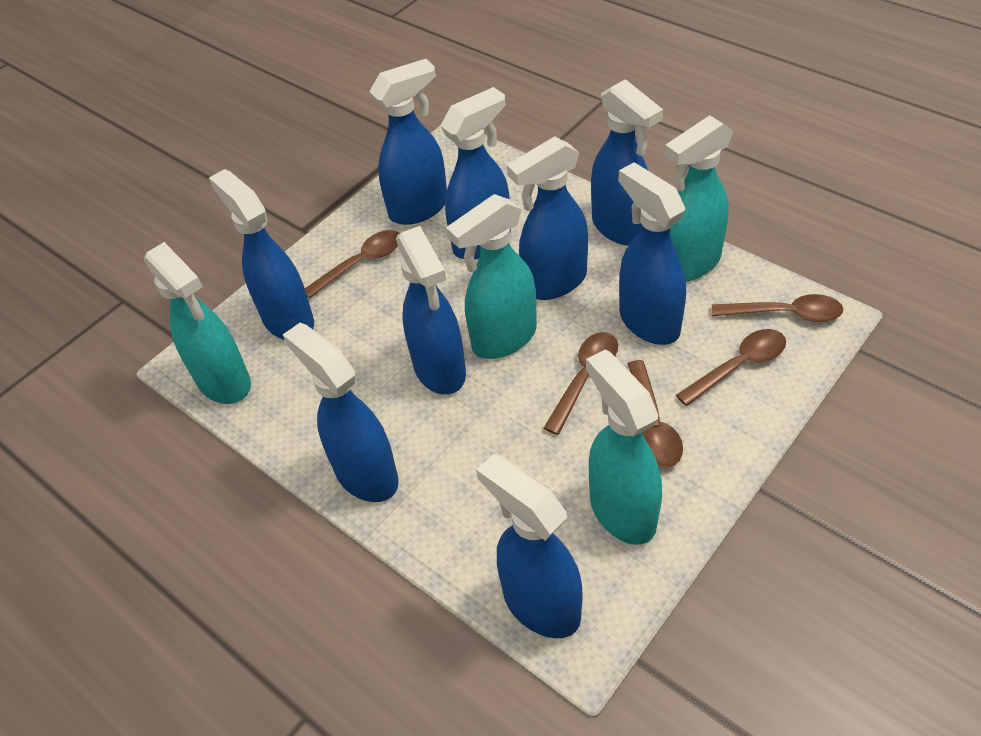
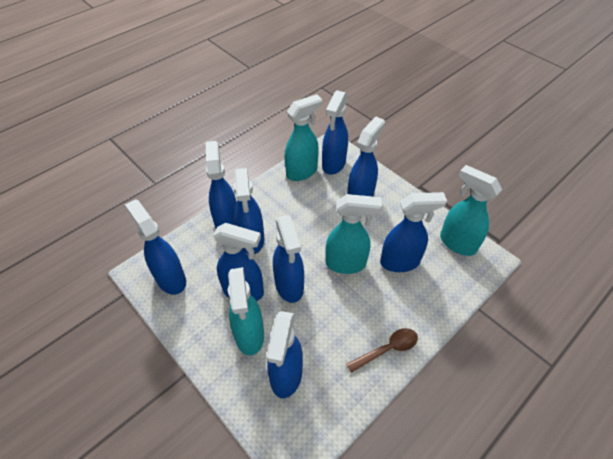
brown spoon: 5 -> 1

